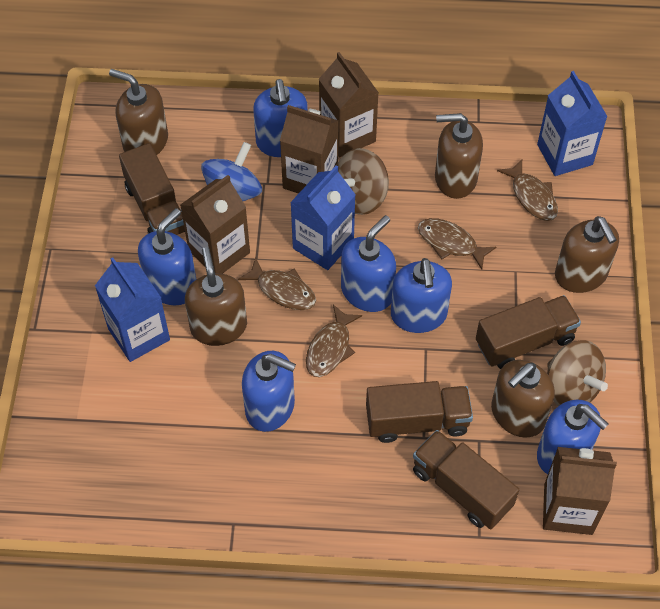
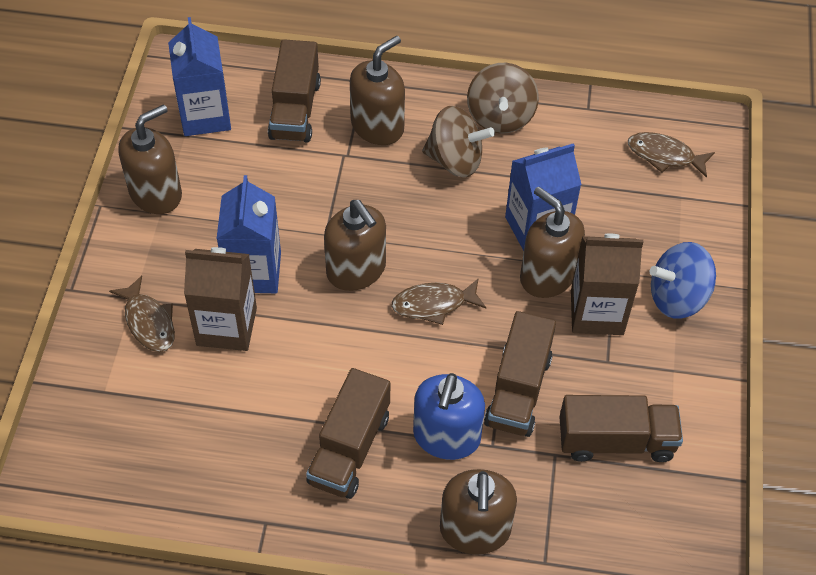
blue soap dispenser: 6 -> 1
brown carton: 4 -> 2
brown fish: 4 -> 3

